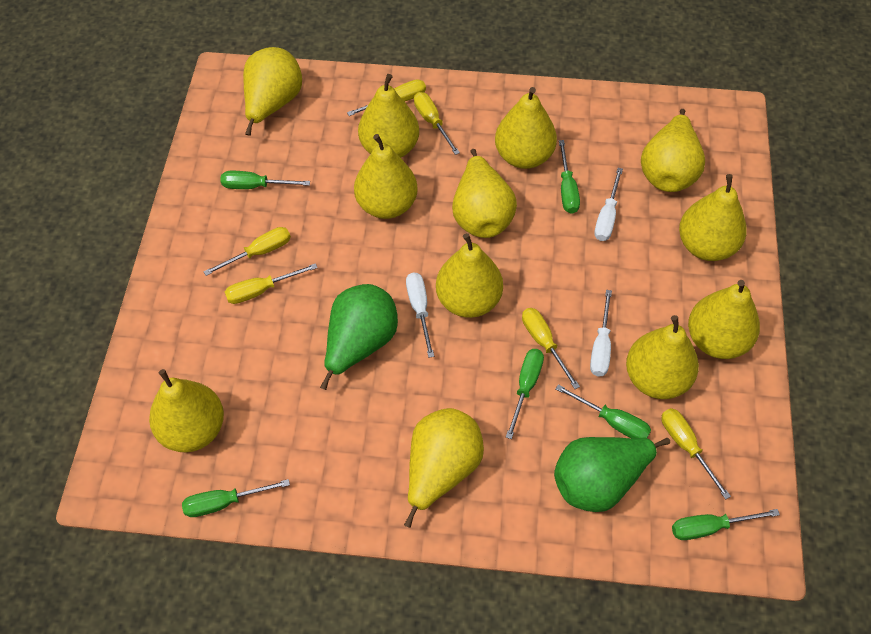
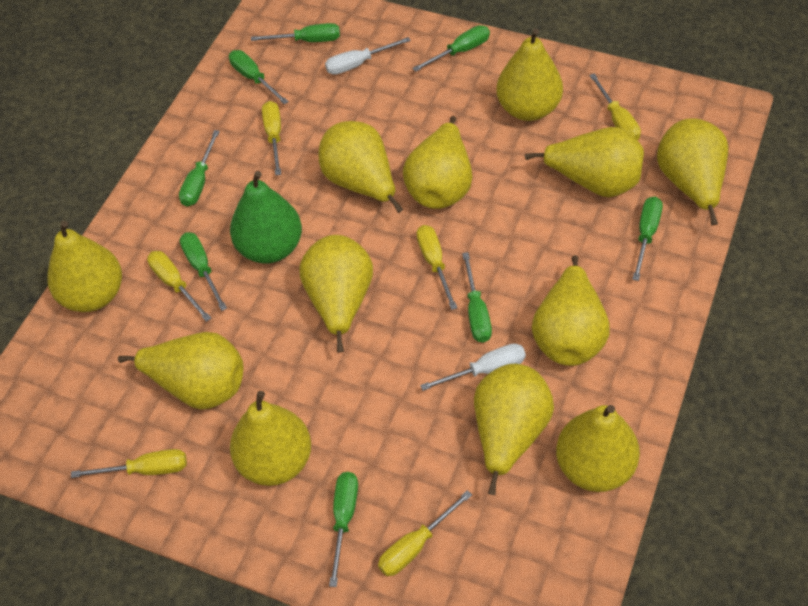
green pear: 2 -> 1
green screwdriver: 6 -> 8
white screwdriver: 3 -> 2

